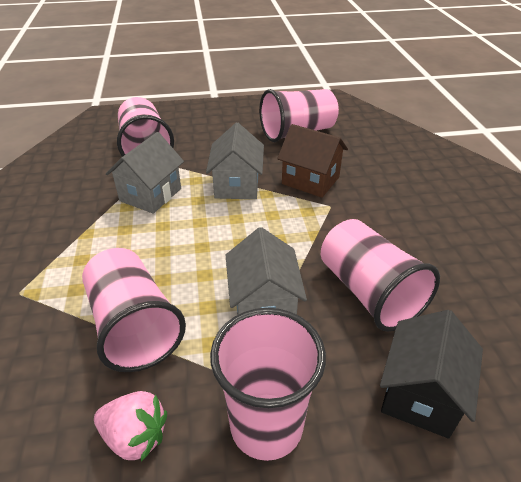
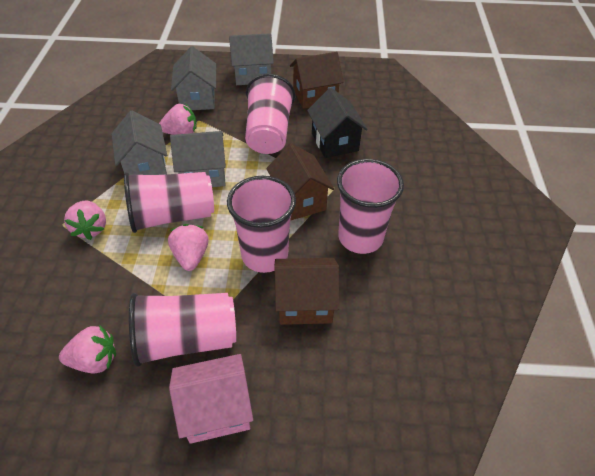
brown house: 1 -> 3
grey house: 3 -> 4
pink house: 0 -> 1
pink strawberry: 1 -> 4

